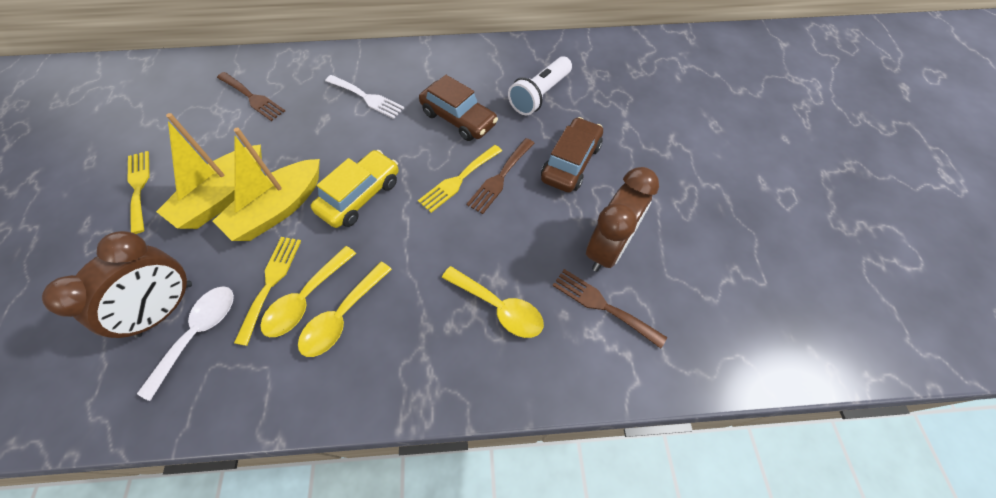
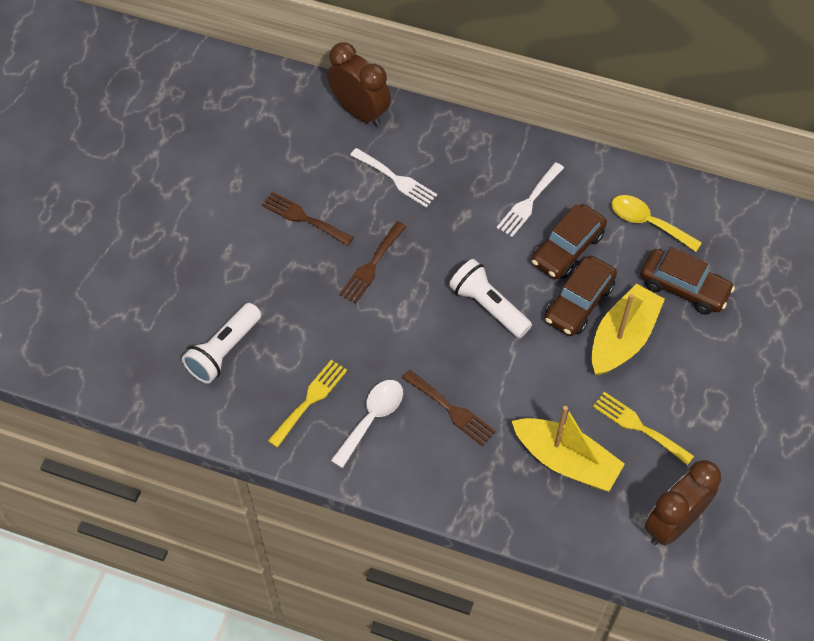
brown car: 2 -> 3
white flashlight: 1 -> 2
white fork: 1 -> 2
yellow car: 1 -> 0
yellow fork: 3 -> 2
yellow spoon: 3 -> 1

